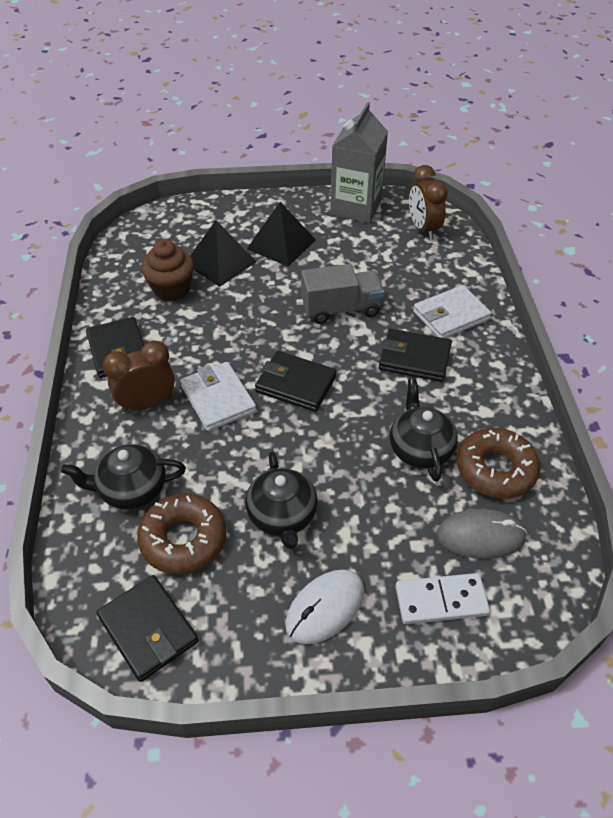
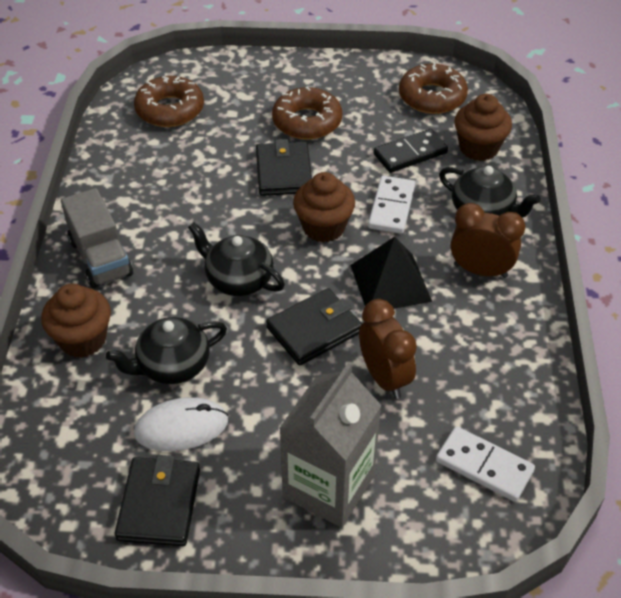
black domino: 0 -> 1
black pyramid: 2 -> 1
black wallet: 4 -> 3
brown cupcake: 1 -> 3
brown donut: 2 -> 3
grey mouse: 1 -> 0
white domino: 1 -> 2
white wallet: 2 -> 0

